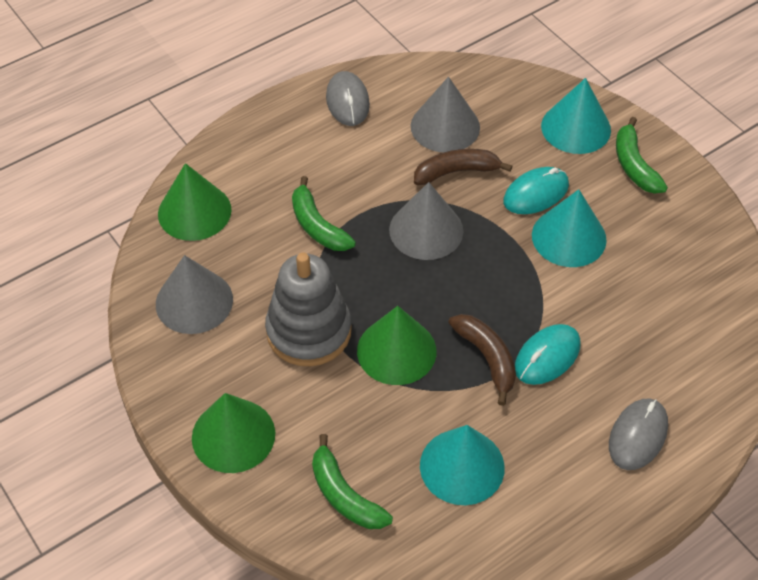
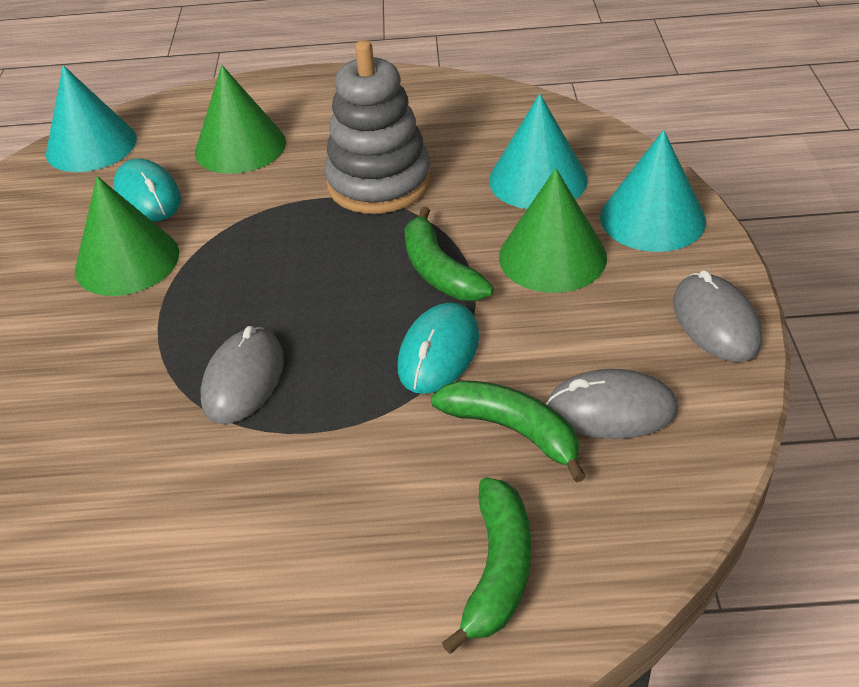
brown banana: 2 -> 0
grey cone: 3 -> 0
grey mouse: 2 -> 3

